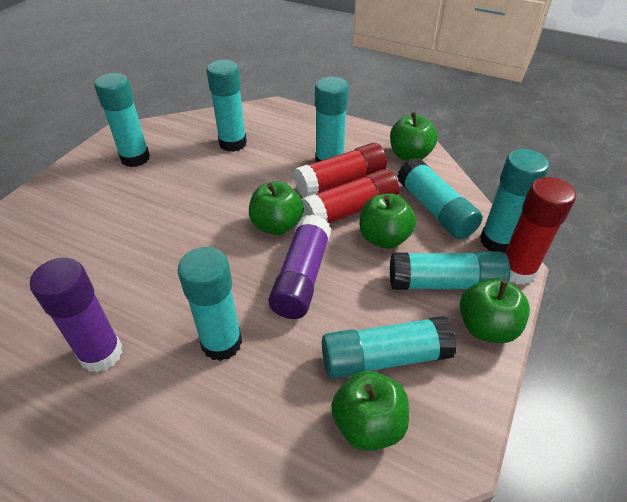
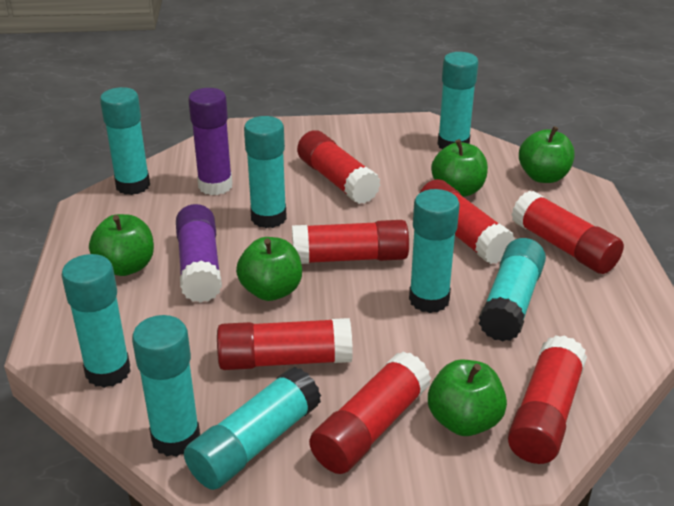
red glue stick: 3 -> 7

